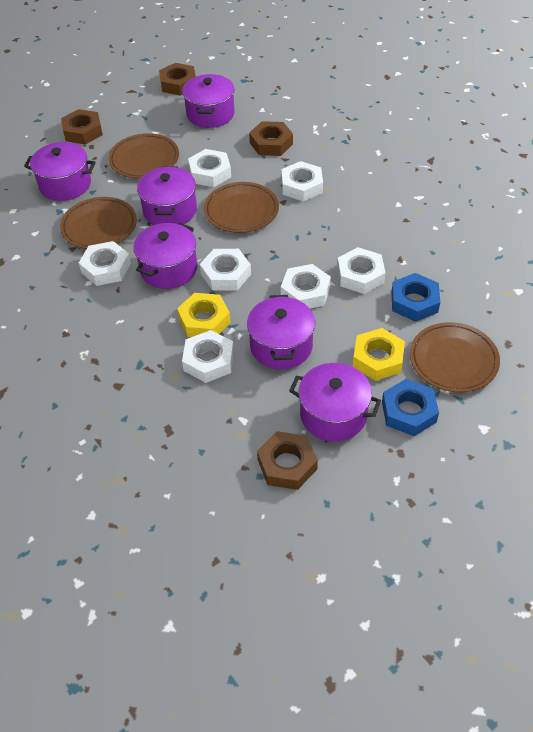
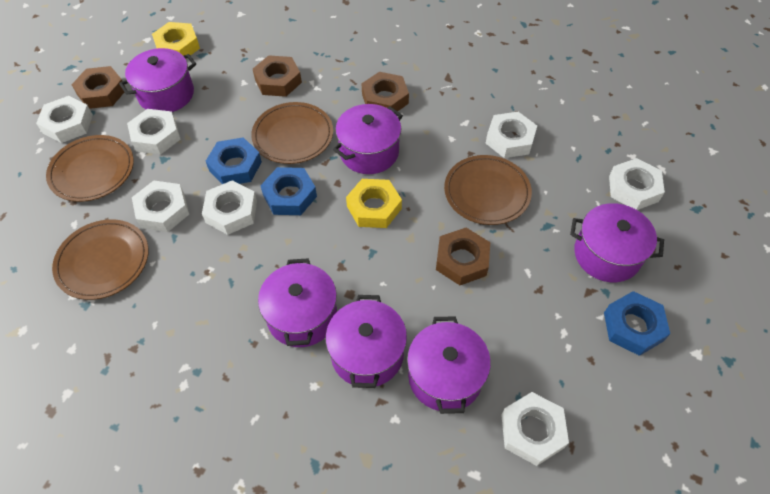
blue nut: 2 -> 3

